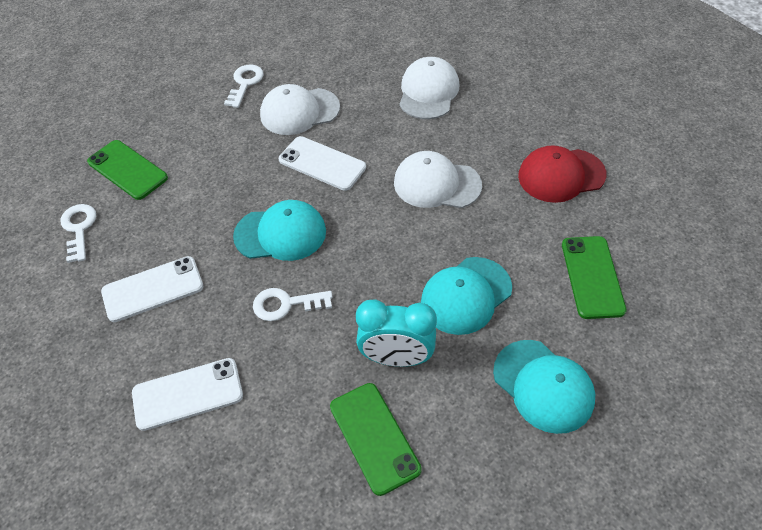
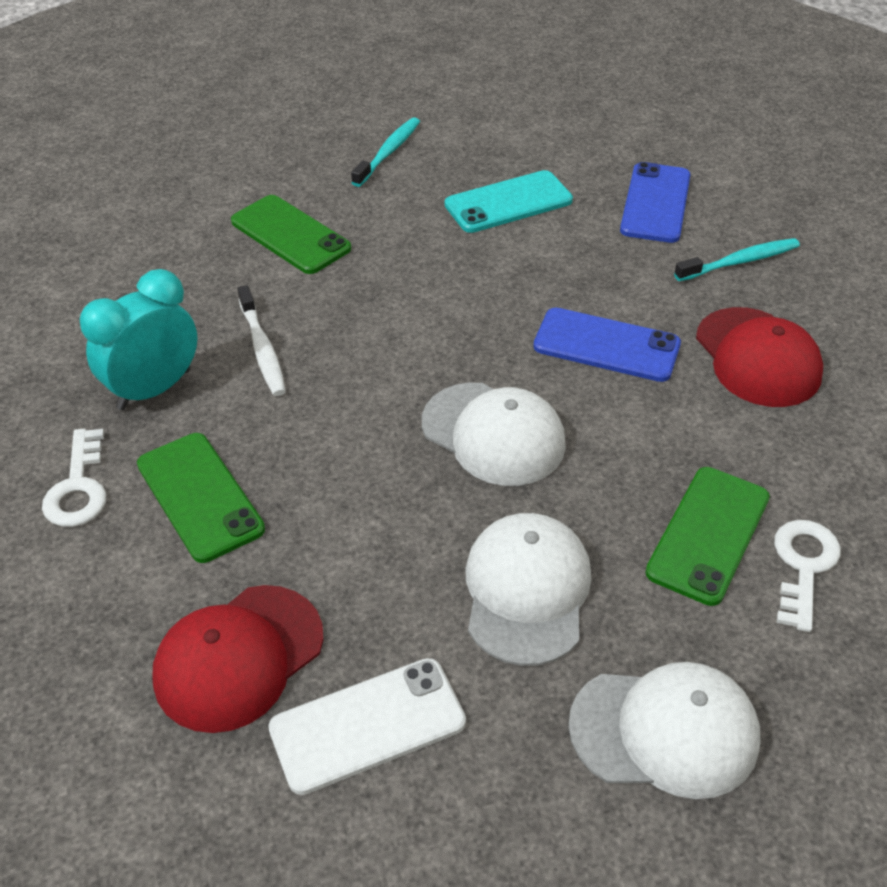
blue phone: 0 -> 2
red cap: 1 -> 2
turquoise cap: 3 -> 0
turquoise phone: 0 -> 1
turquoise toothbrush: 0 -> 2
white key: 3 -> 2
white phone: 3 -> 1
white toothbrush: 0 -> 1

